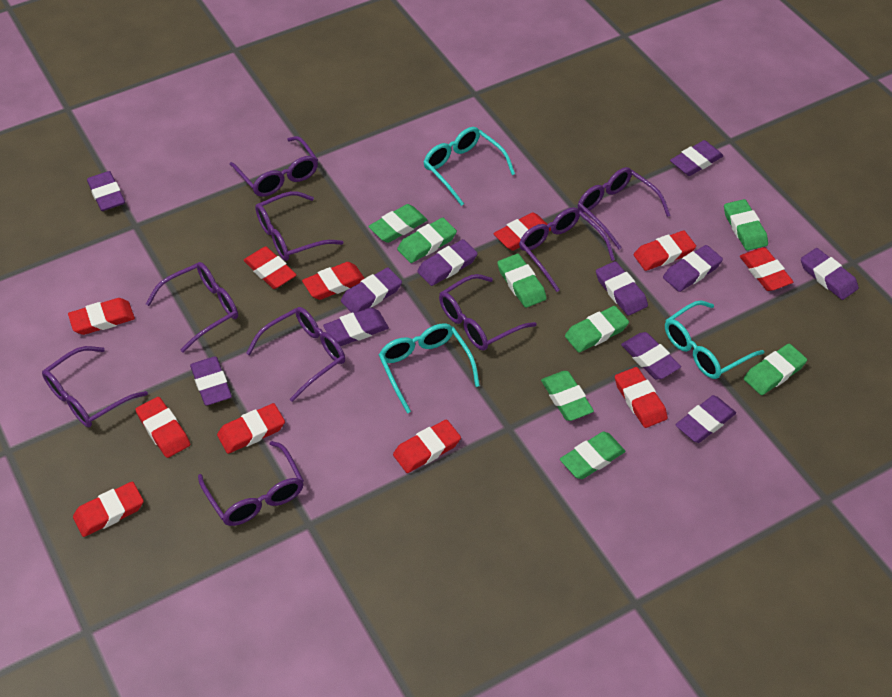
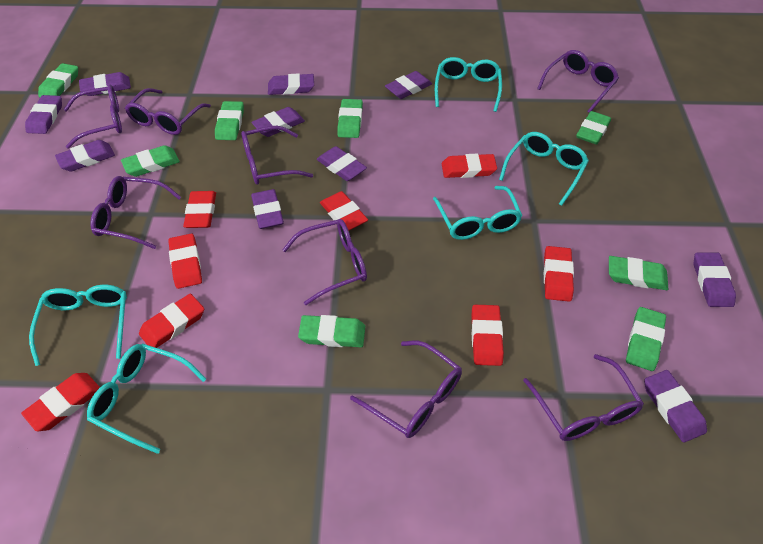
purple eraser: 11 -> 10
purple glasses: 9 -> 8
red eraser: 11 -> 8
turquoise glasses: 3 -> 5

